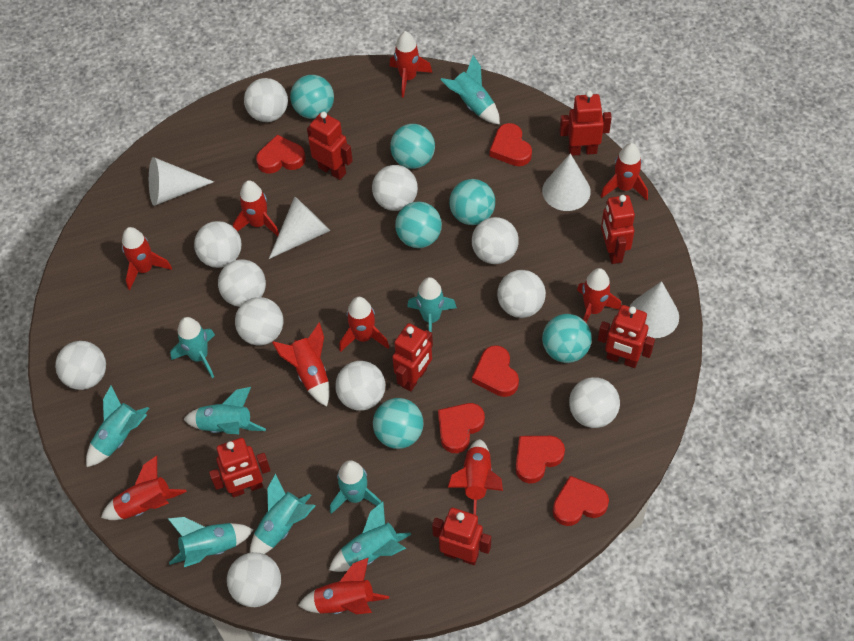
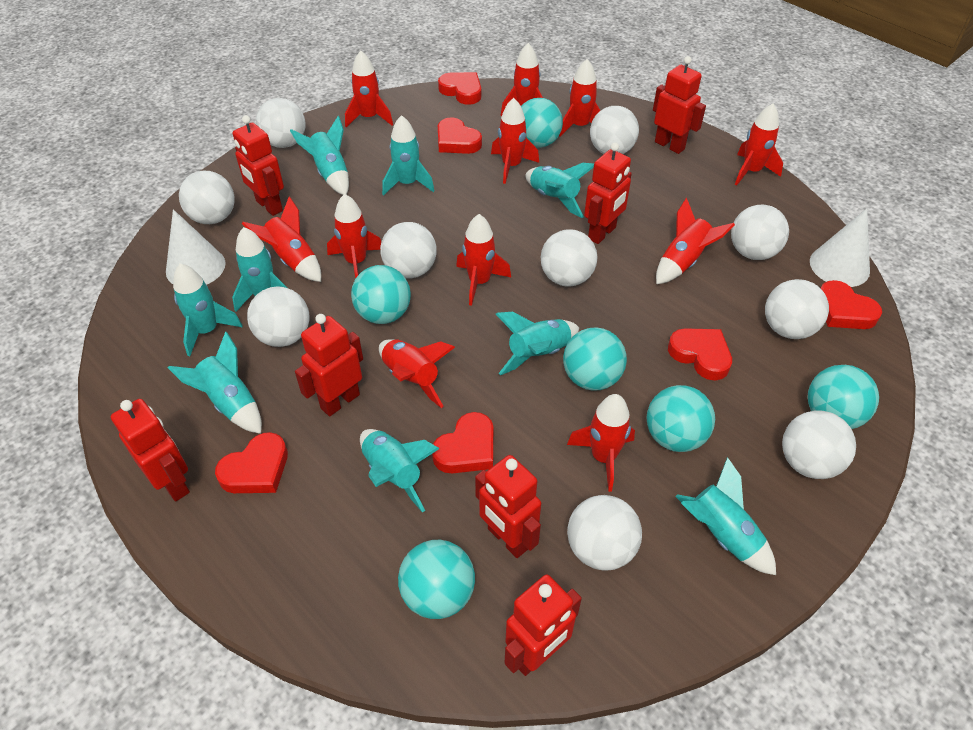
red rocket: 10 -> 11
white ball: 11 -> 10
white cone: 4 -> 2

